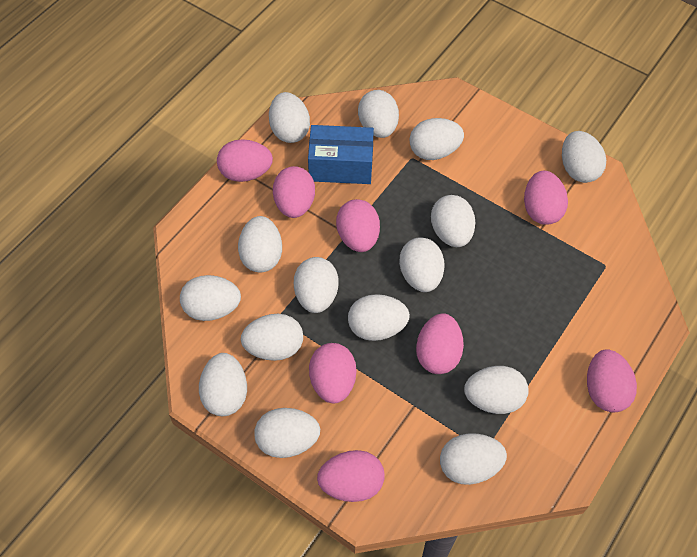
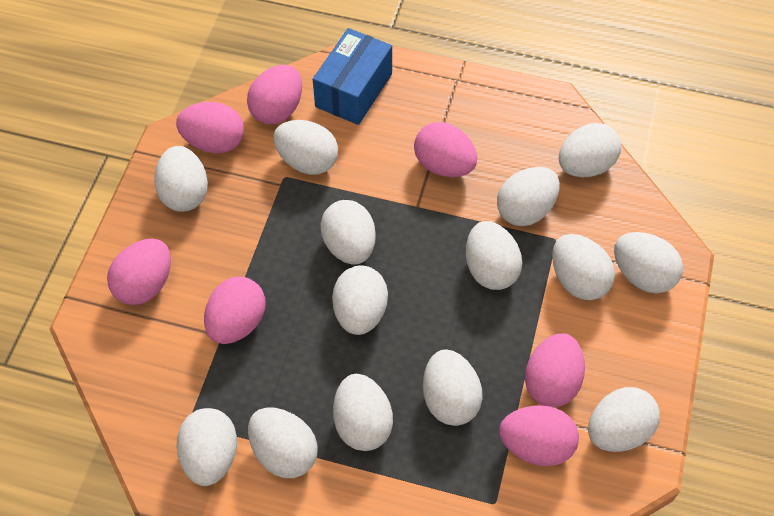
pink egg: 8 -> 7
white egg: 15 -> 14

